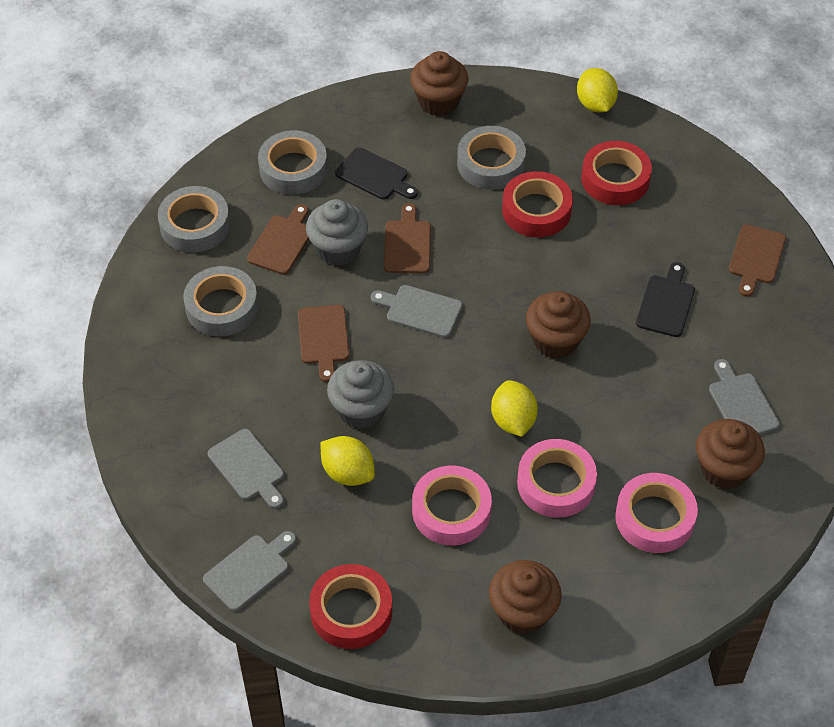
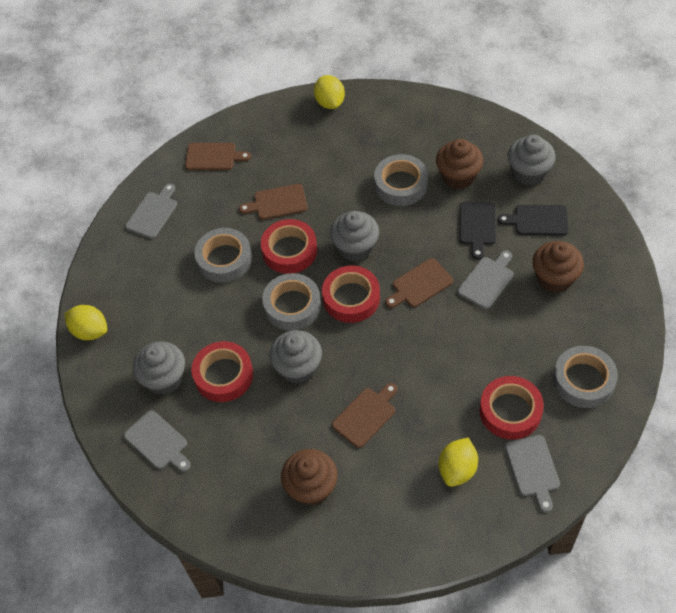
brown cupcake: 4 -> 3
grey cupcake: 2 -> 4
pink tape: 3 -> 0
red tape: 3 -> 4

